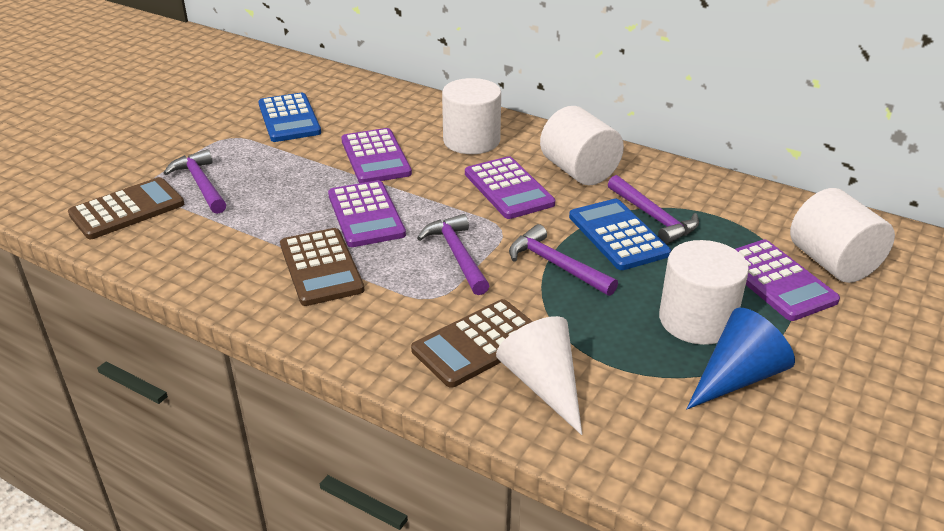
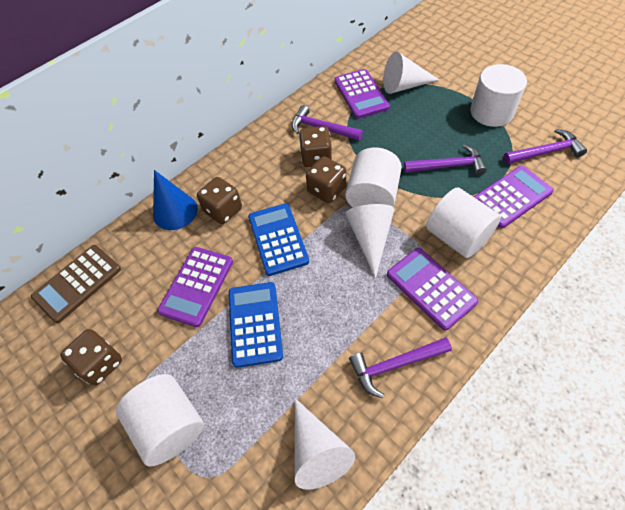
brown calculator: 3 -> 1
brown dice: 0 -> 4
white cone: 1 -> 3

